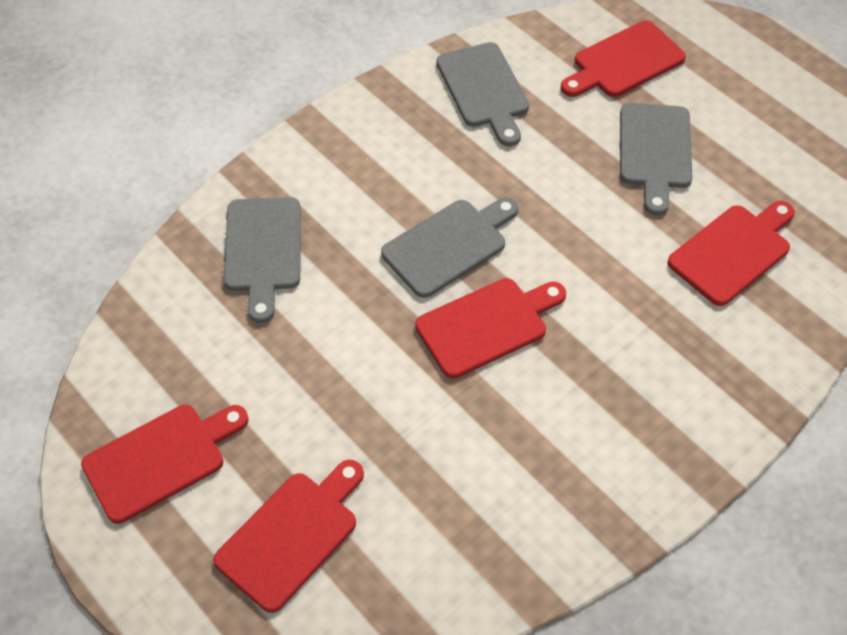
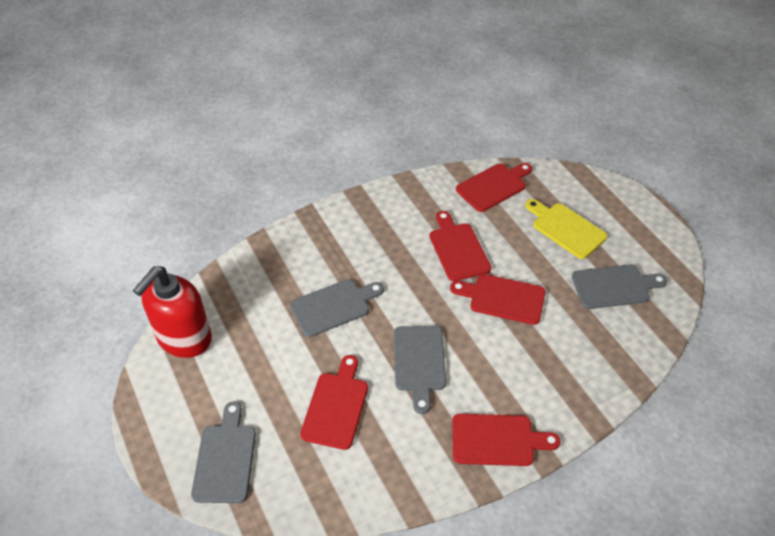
red soap dispenser: 0 -> 1
yellow cutting board: 0 -> 1

